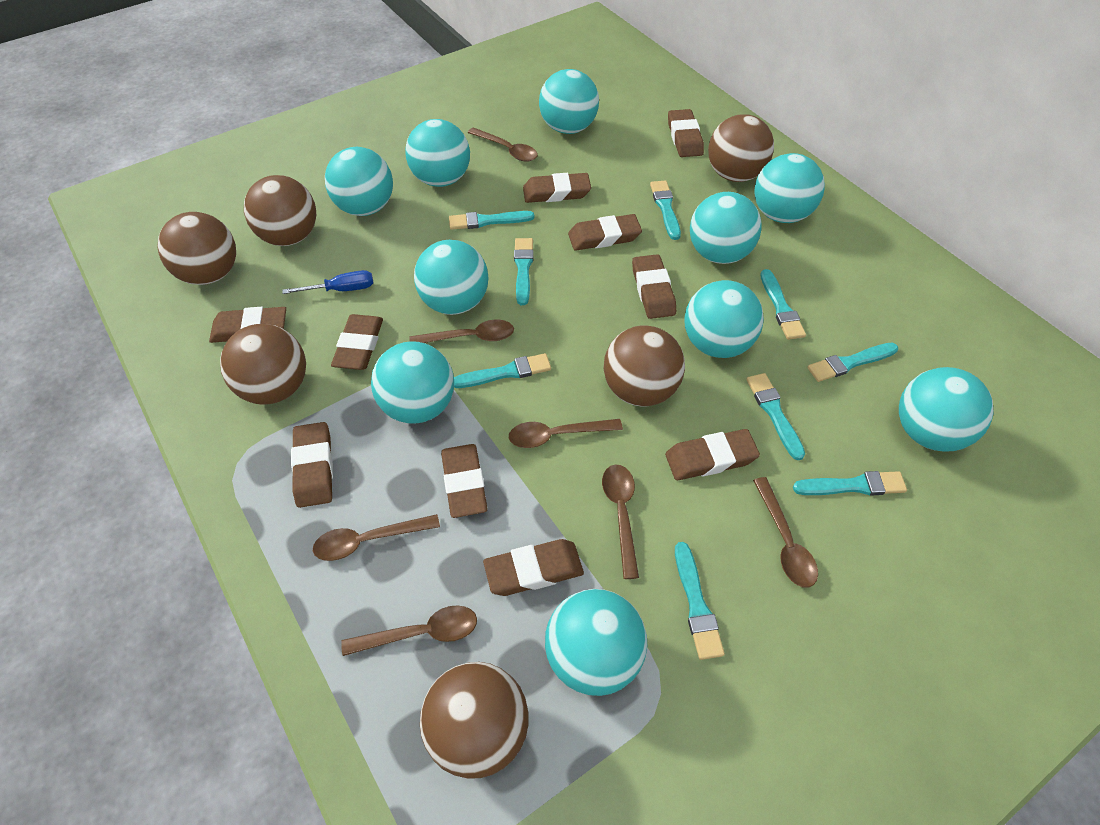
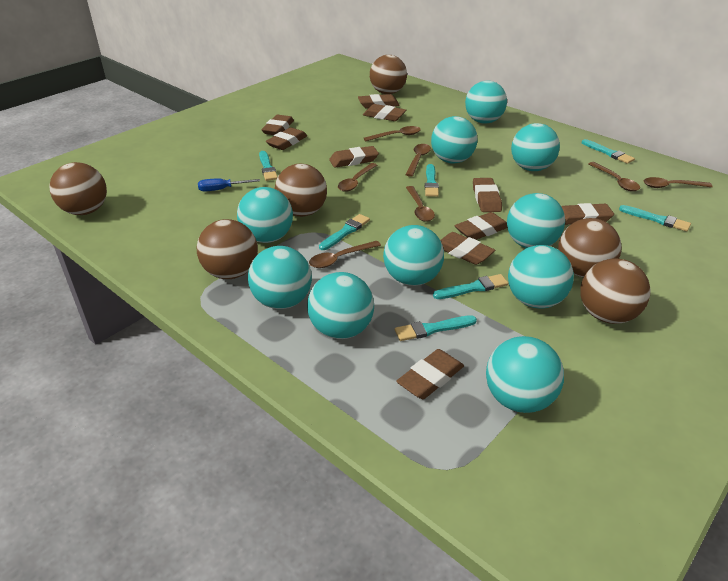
turquoise brush: 9 -> 7

